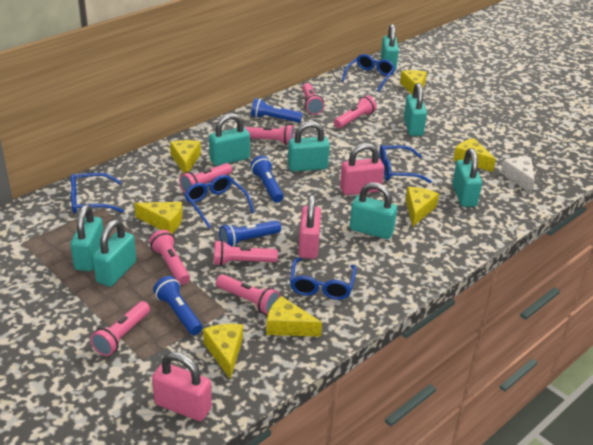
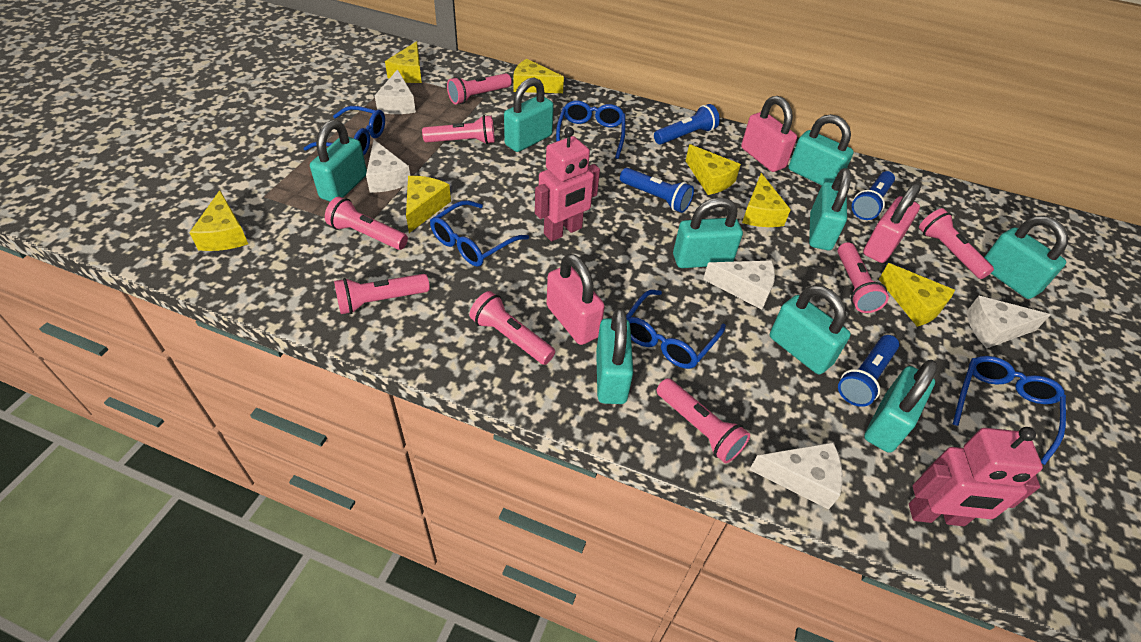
pink robot: 0 -> 2
turquoise padlock: 8 -> 9
white cheese: 1 -> 5

